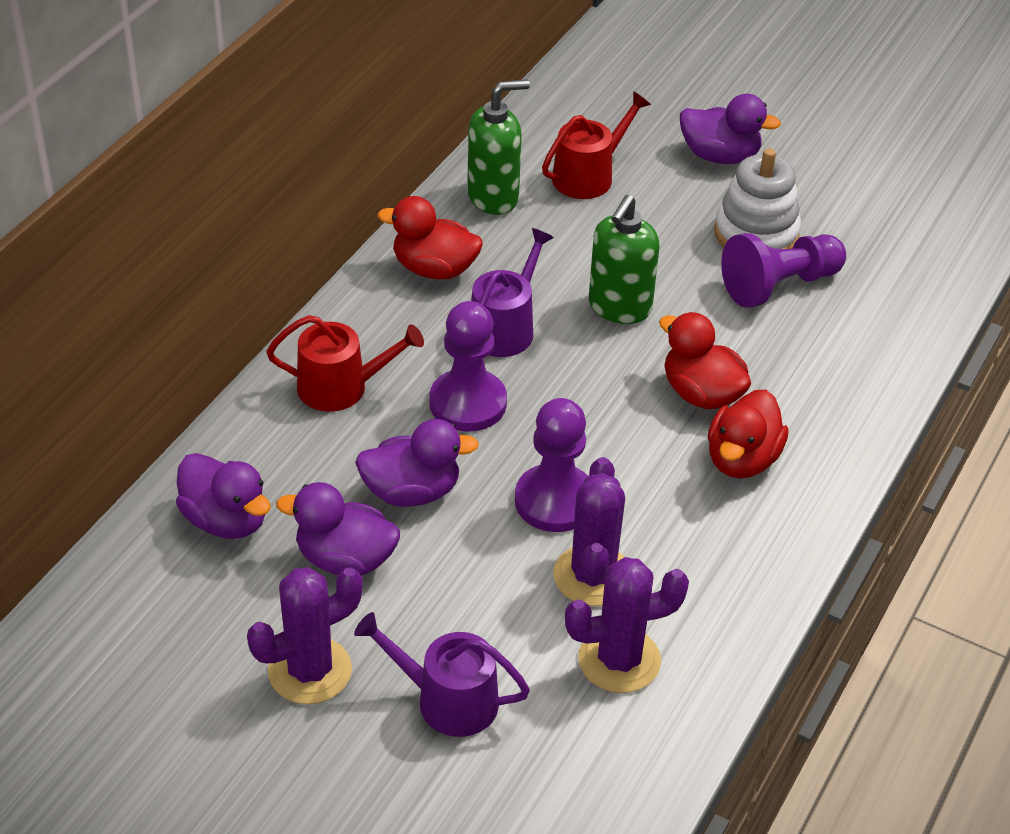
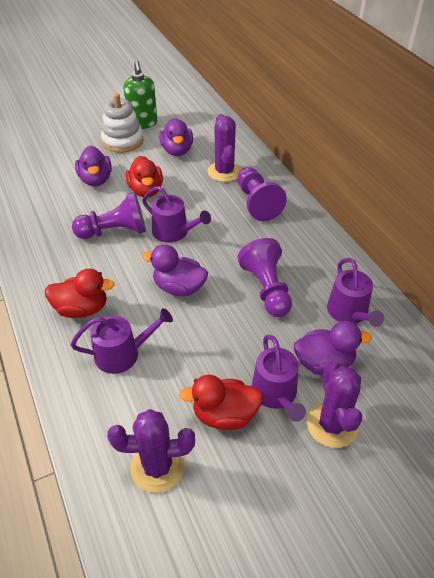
green soap dispenser: 2 -> 1
purple watering can: 2 -> 4
red watering can: 2 -> 0

